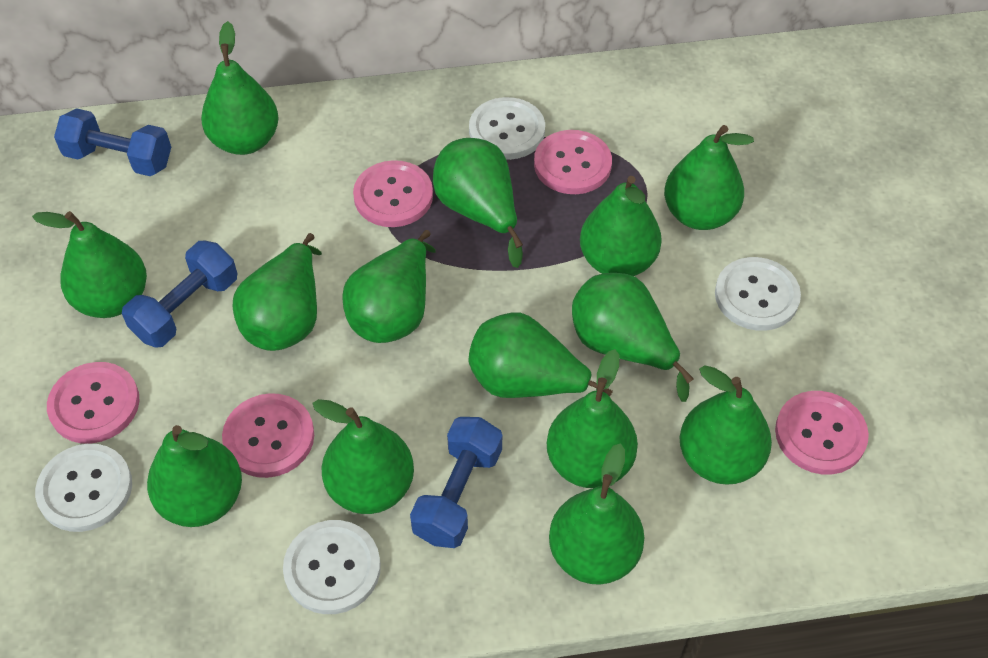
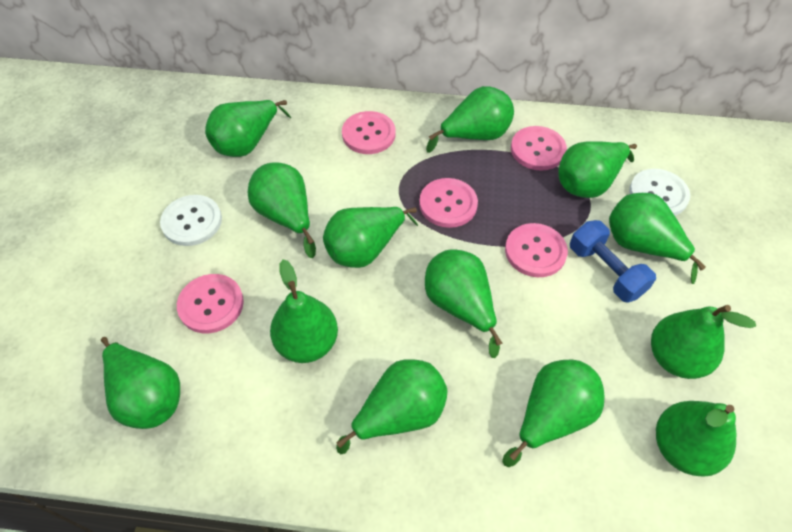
blue dumbbell: 3 -> 1
green pear: 14 -> 13
white button: 4 -> 2

